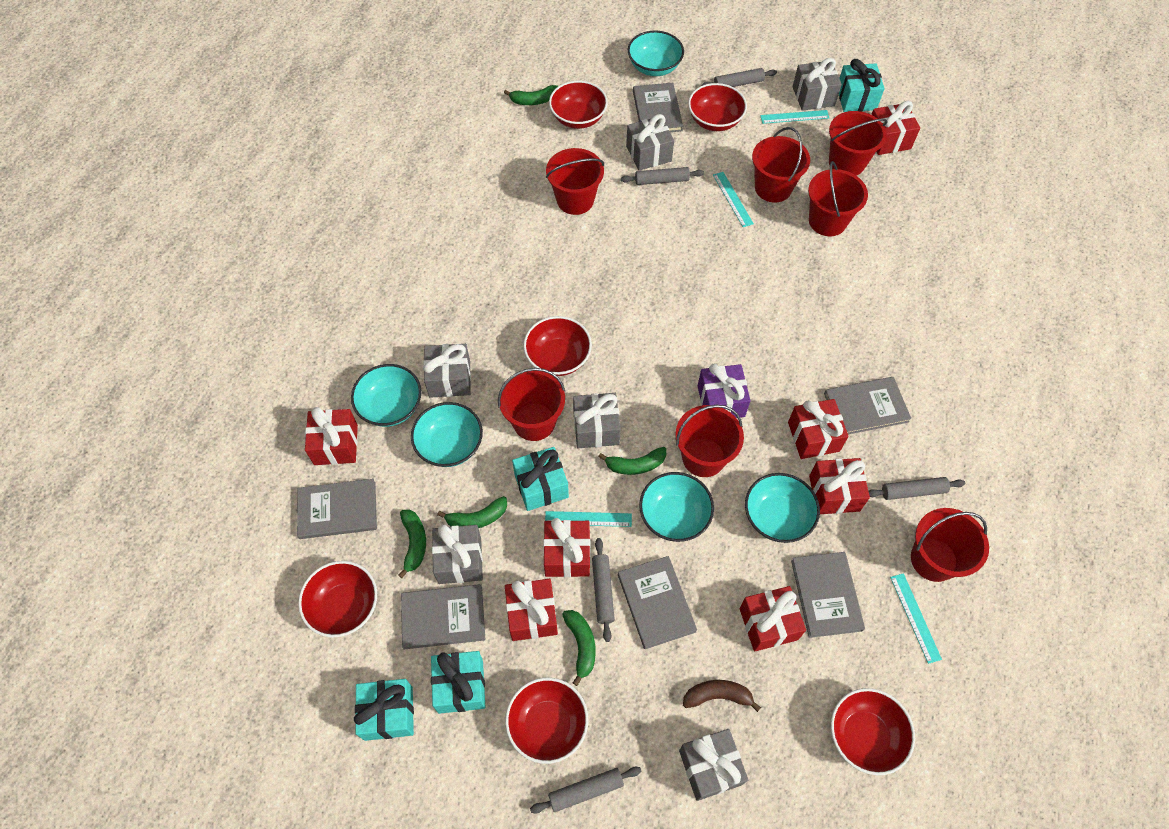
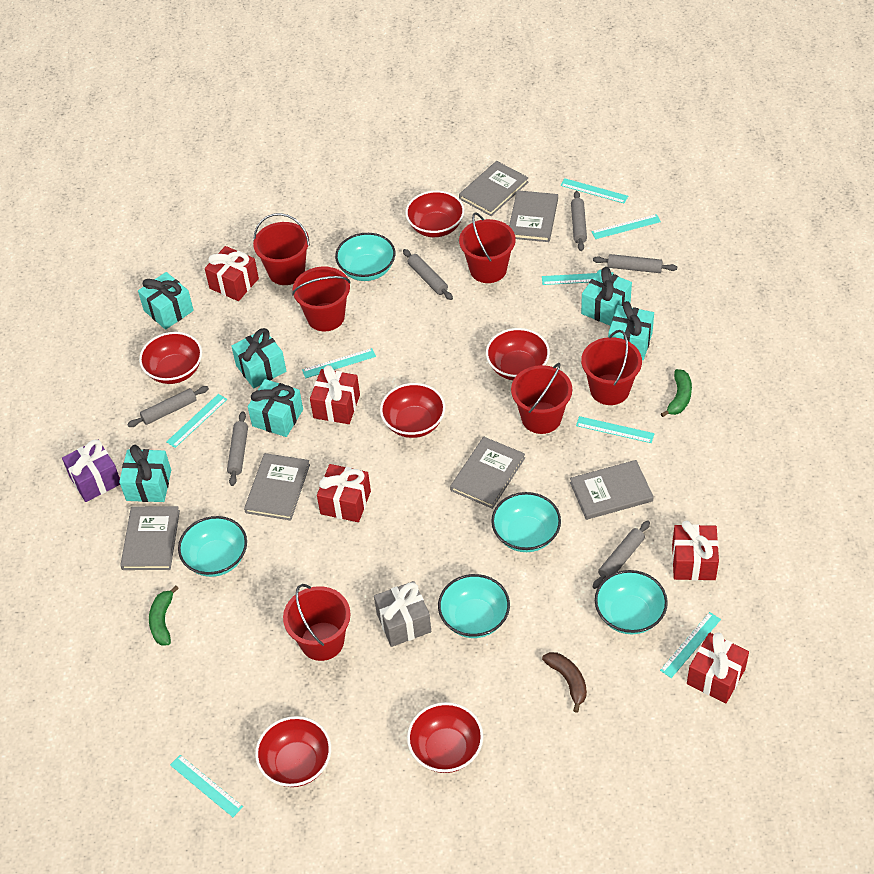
green banana: 5 -> 2
grey gift: 6 -> 1
grey rolling pin: 5 -> 6
red bucket: 7 -> 6
red gift: 7 -> 5
turquoise gift: 4 -> 6
turquoise ruler: 4 -> 8

